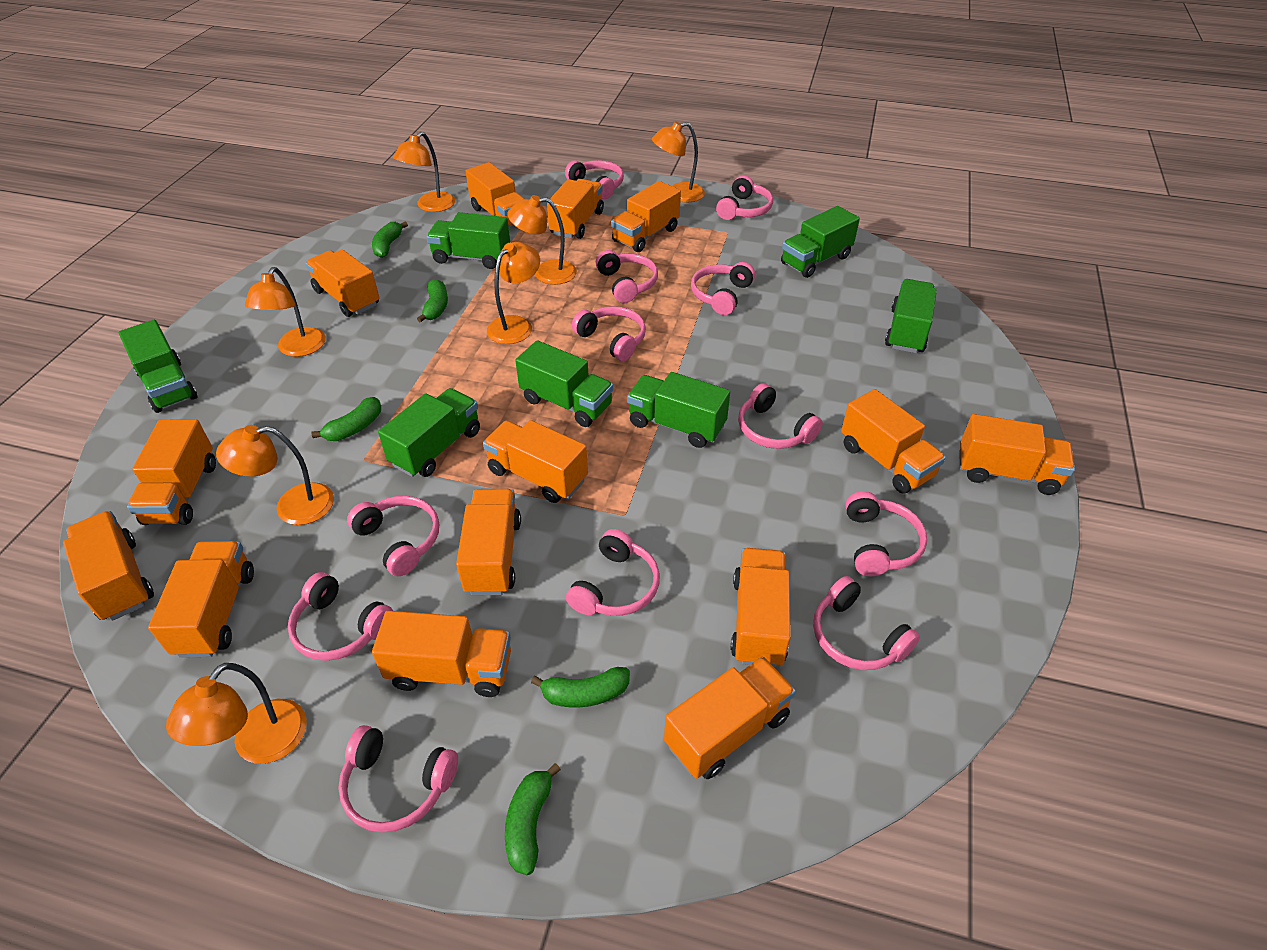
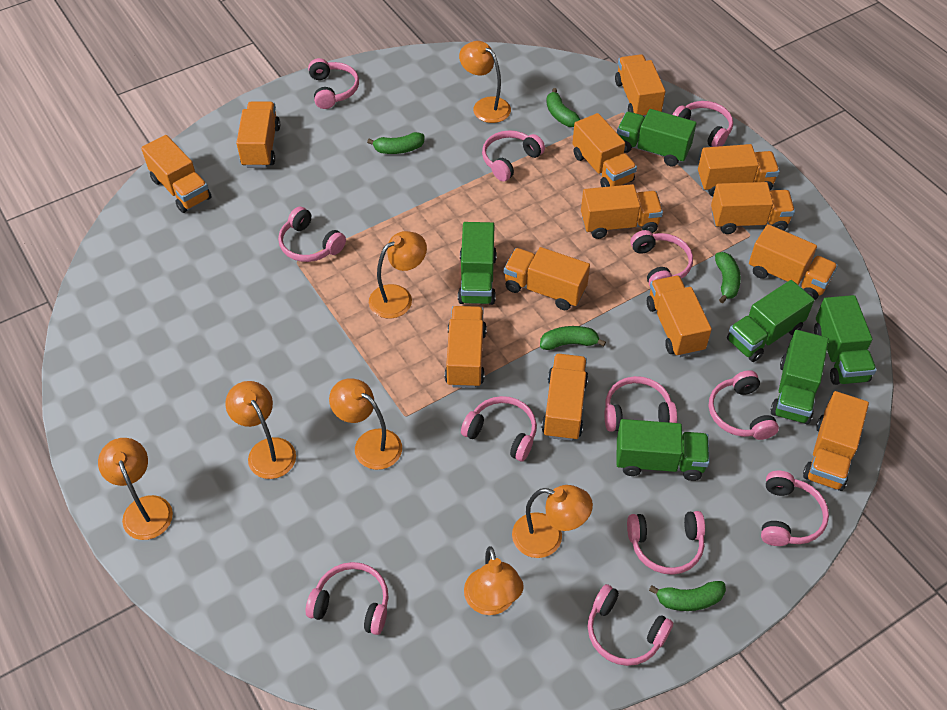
green truck: 7 -> 6
orange truck: 14 -> 13

